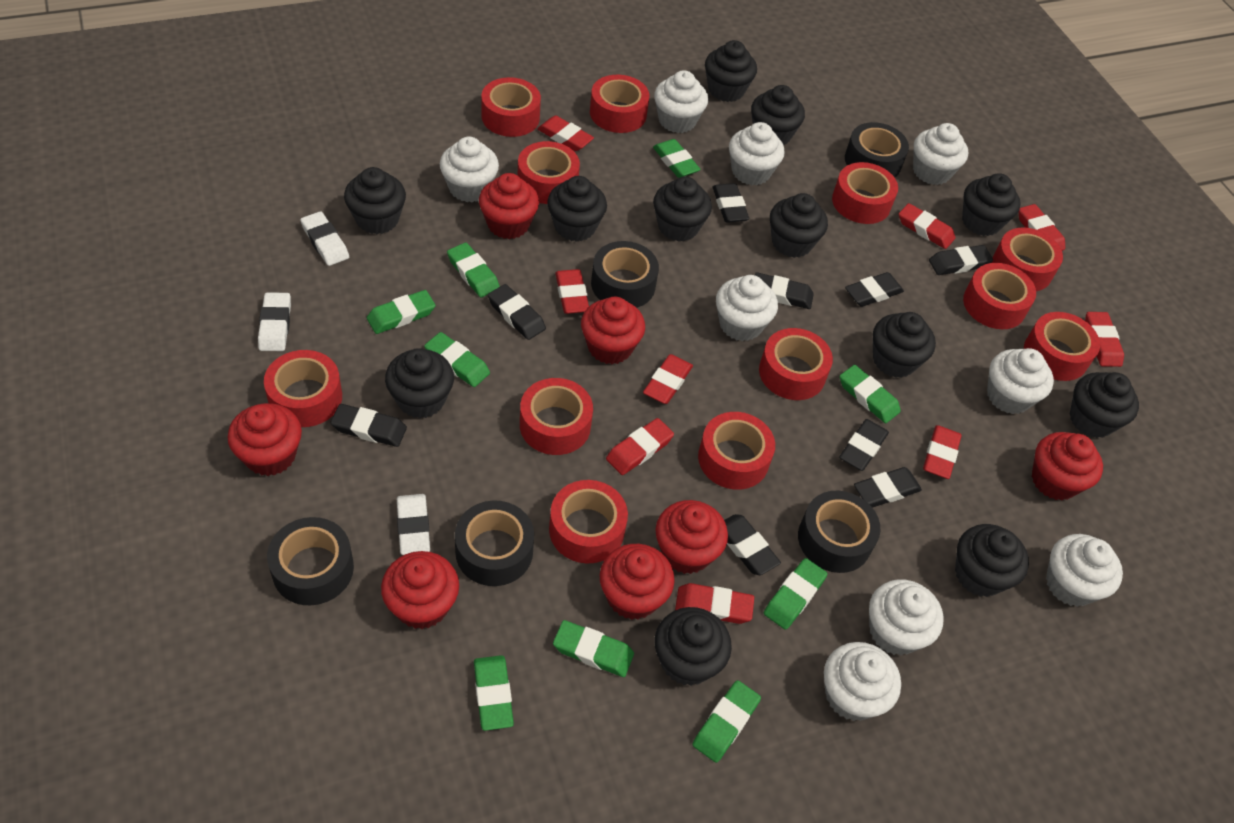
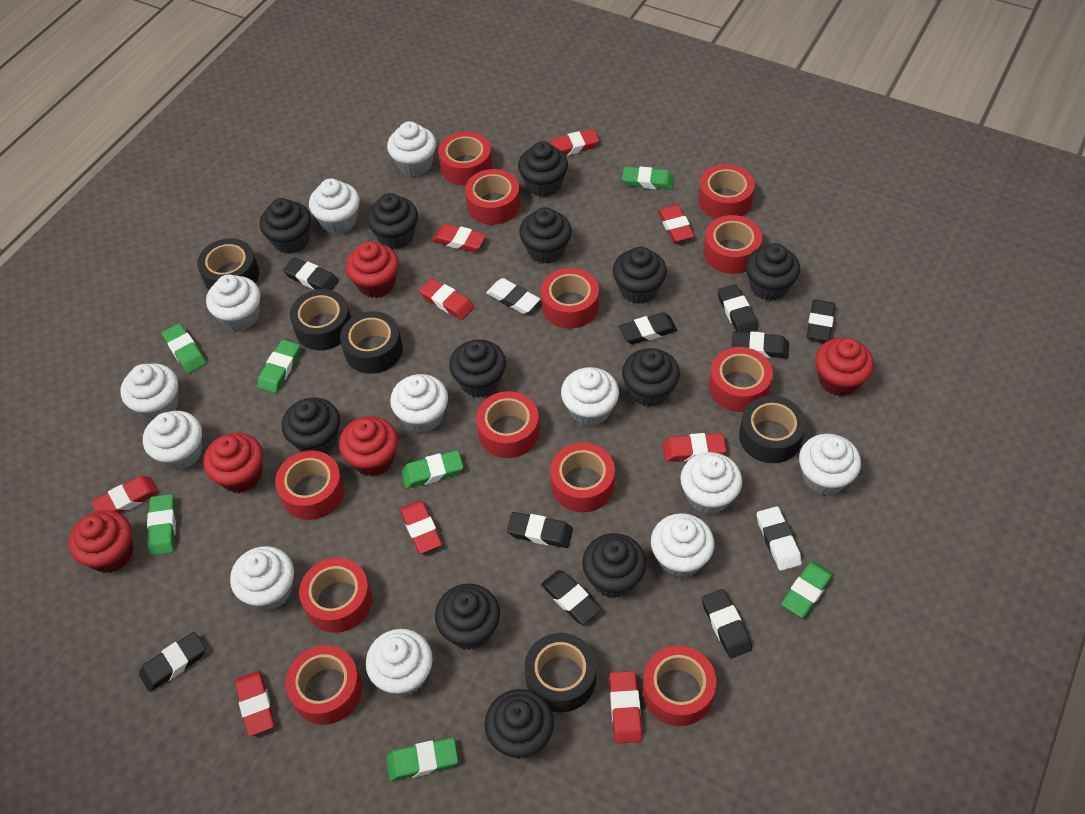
green eraser: 9 -> 7
red cupcake: 7 -> 5
white cupcake: 9 -> 12
white eraser: 3 -> 2

